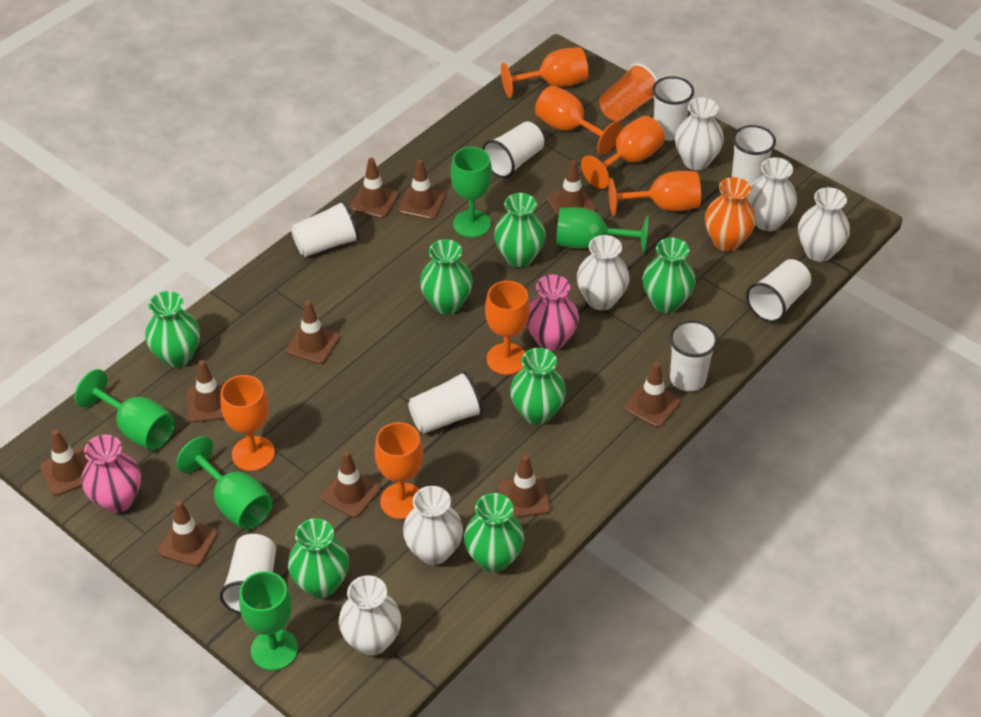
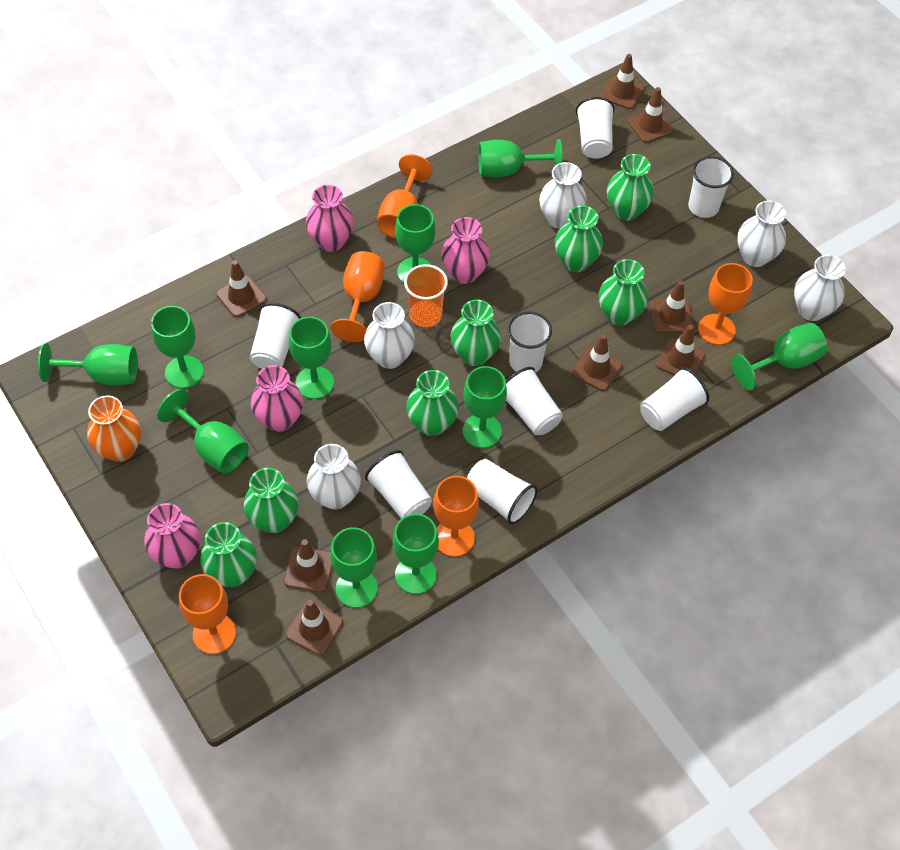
brown traffic cone: 10 -> 8
green goblet: 5 -> 10
orange goblet: 7 -> 5
pink vase: 2 -> 4
white vase: 6 -> 5

